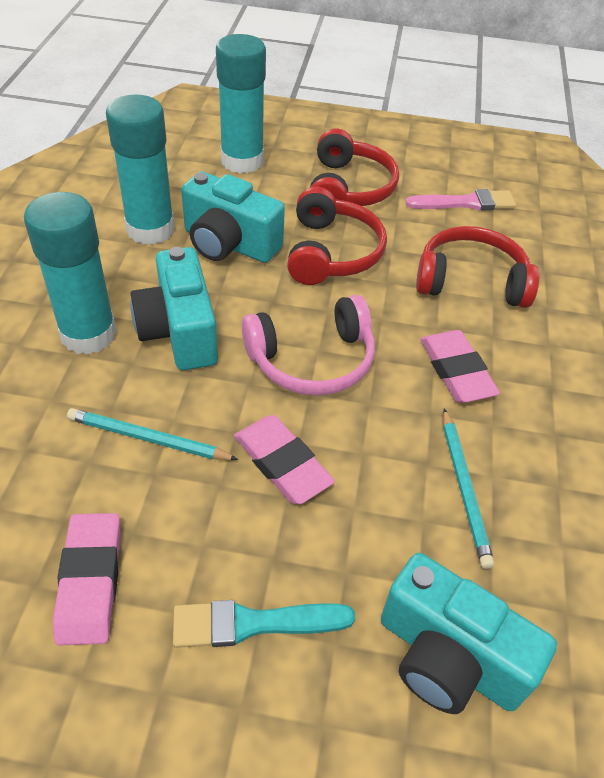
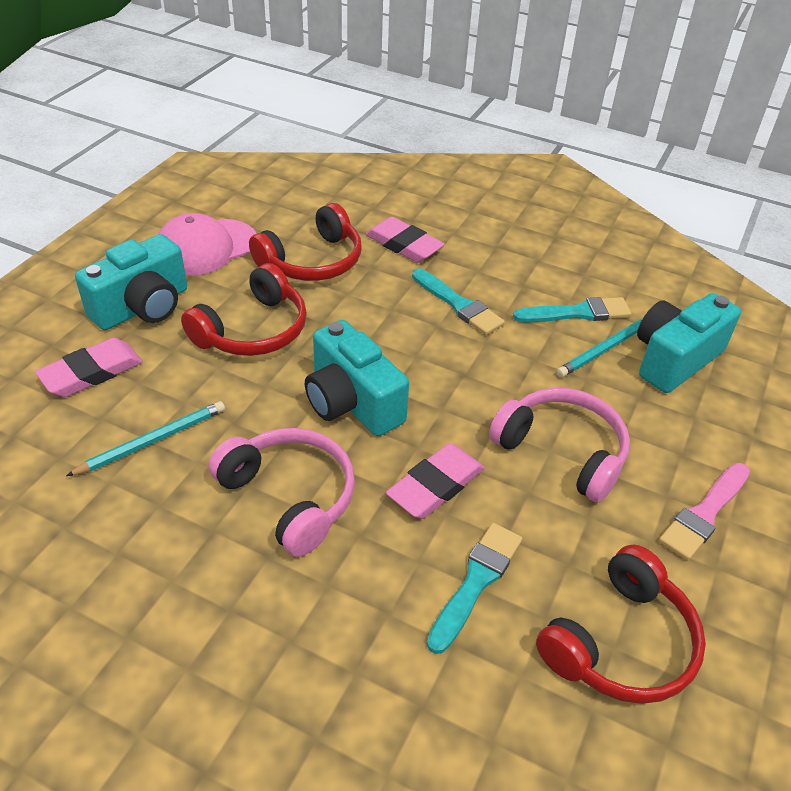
pink cap: 0 -> 1
pink headphones: 1 -> 2
turquoise brush: 1 -> 3
turquoise glue stick: 3 -> 0

